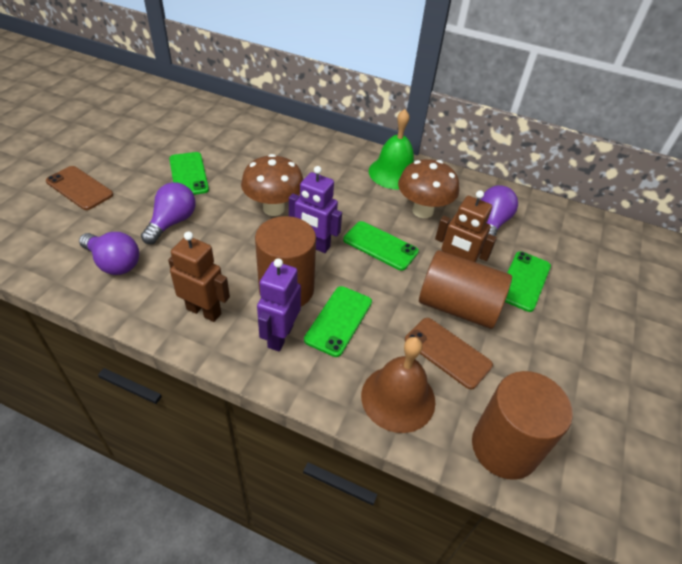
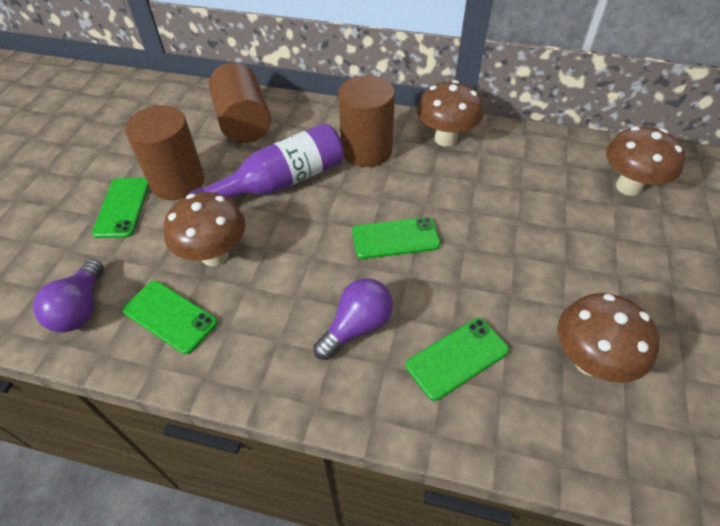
brown bell: 1 -> 0
brown mushroom: 2 -> 4
brown phone: 2 -> 0
brown robot: 2 -> 0
green bell: 1 -> 0
purple bottle: 0 -> 1
purple light bulb: 3 -> 2
purple robot: 2 -> 0

